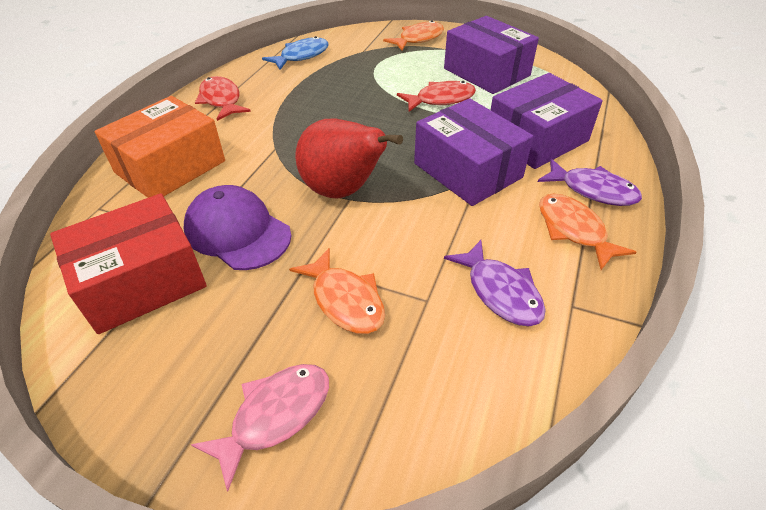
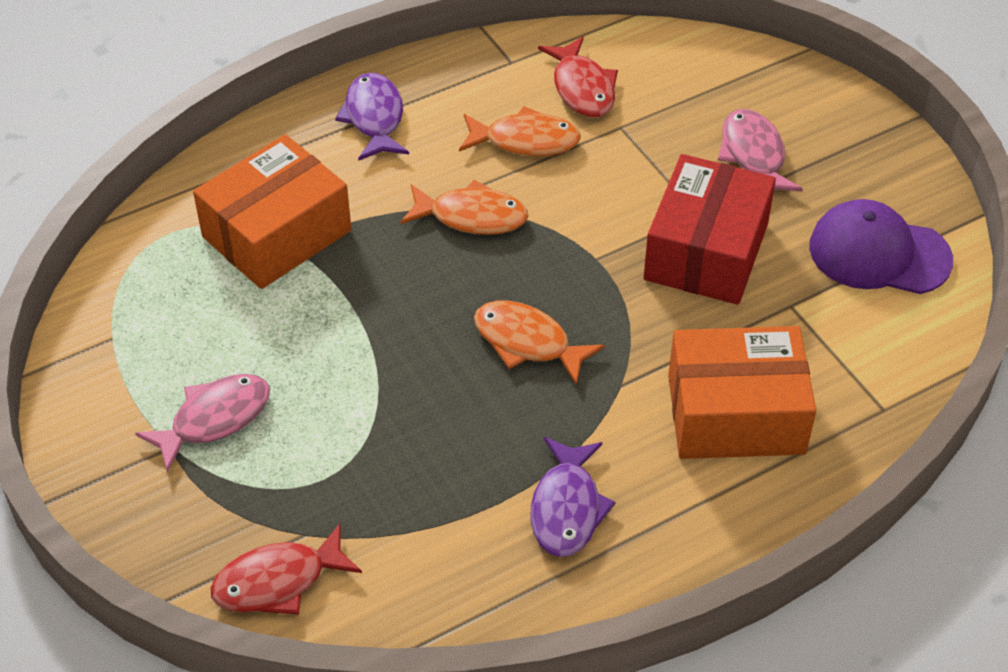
blue fish: 1 -> 0
orange box: 1 -> 2
pink fish: 1 -> 2
purple box: 3 -> 0
red pear: 1 -> 0

